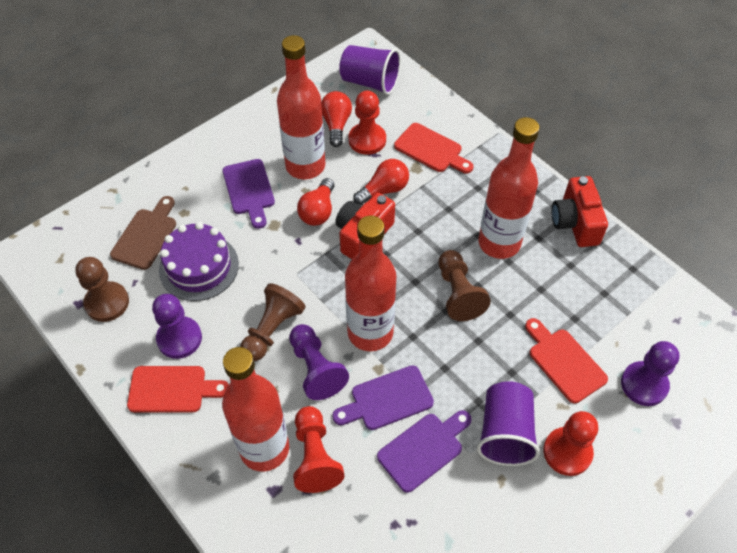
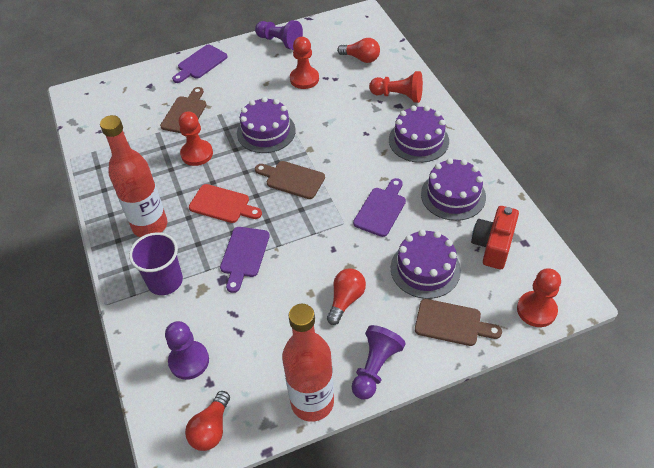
brown cutting board: 1 -> 3
brown pawn: 3 -> 0
purple cake: 1 -> 4
purple cup: 2 -> 1
red bottle: 4 -> 2
red camera: 2 -> 1
red cutting board: 3 -> 1
red pawn: 3 -> 4

